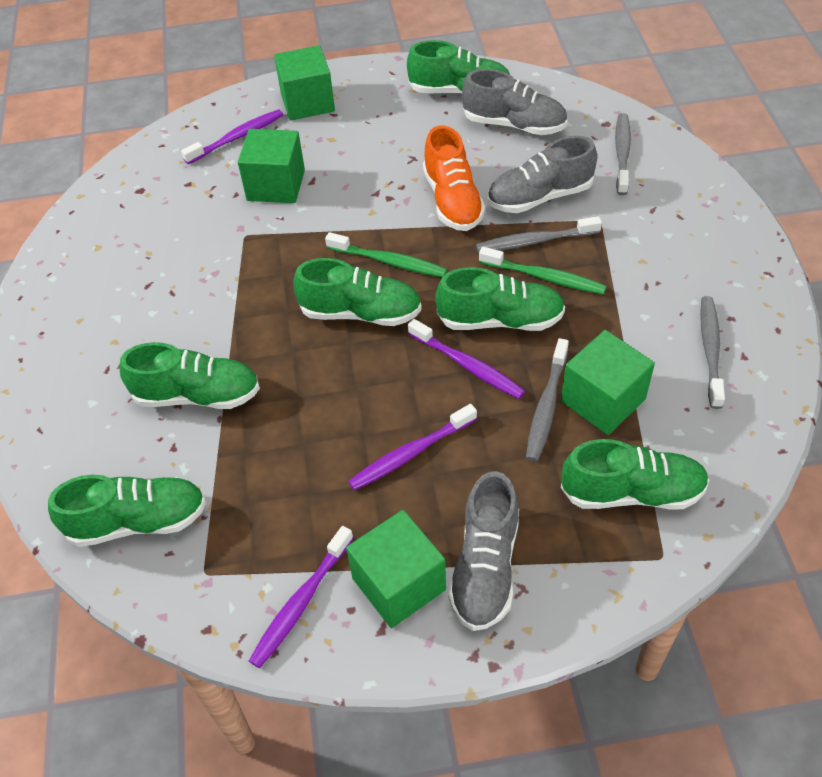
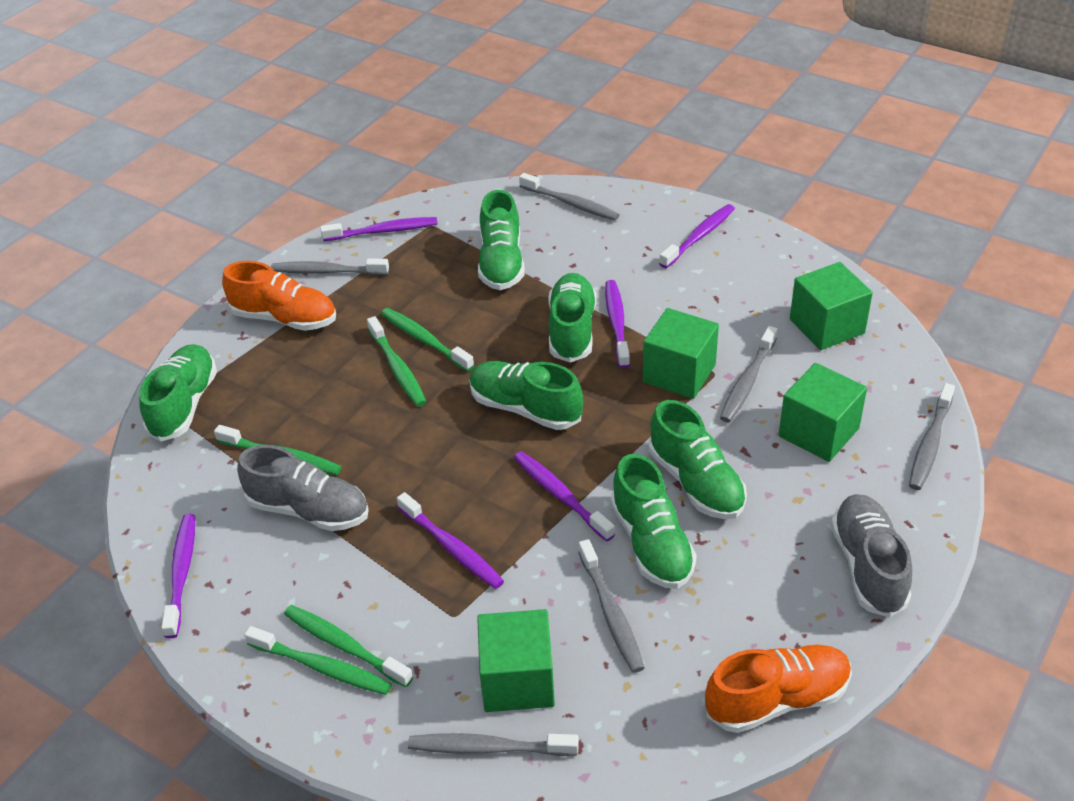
green toothbrush: 2 -> 5
grey shoe: 3 -> 2
grey toothbrush: 4 -> 6
orange shoe: 1 -> 2
purple toothbrush: 4 -> 6

